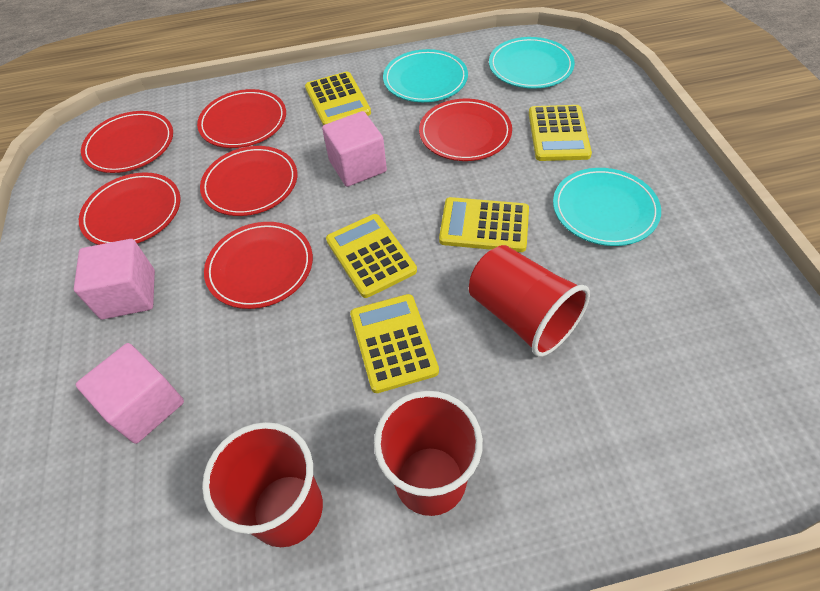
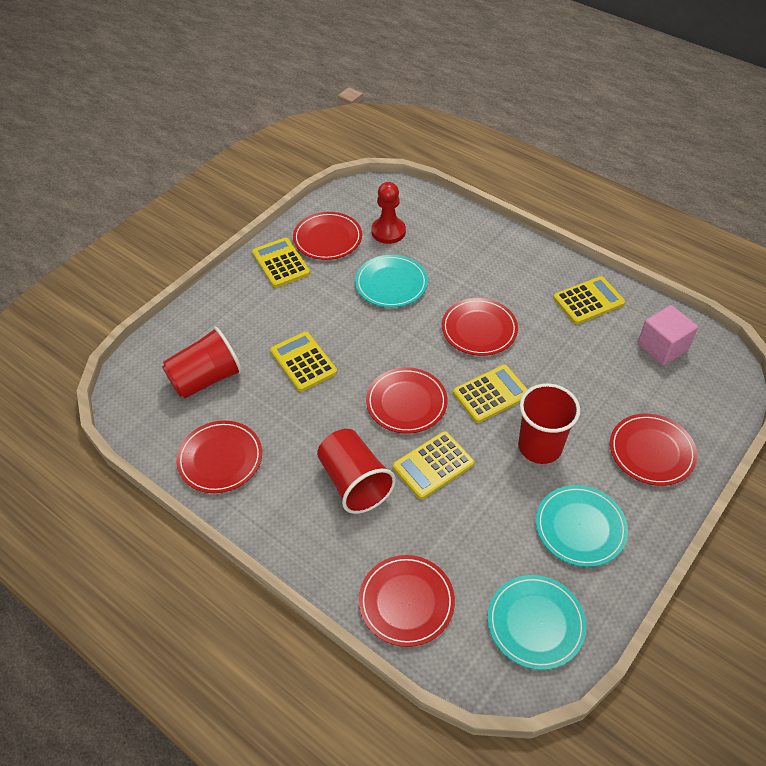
pink cube: 3 -> 1
red pawn: 0 -> 1

